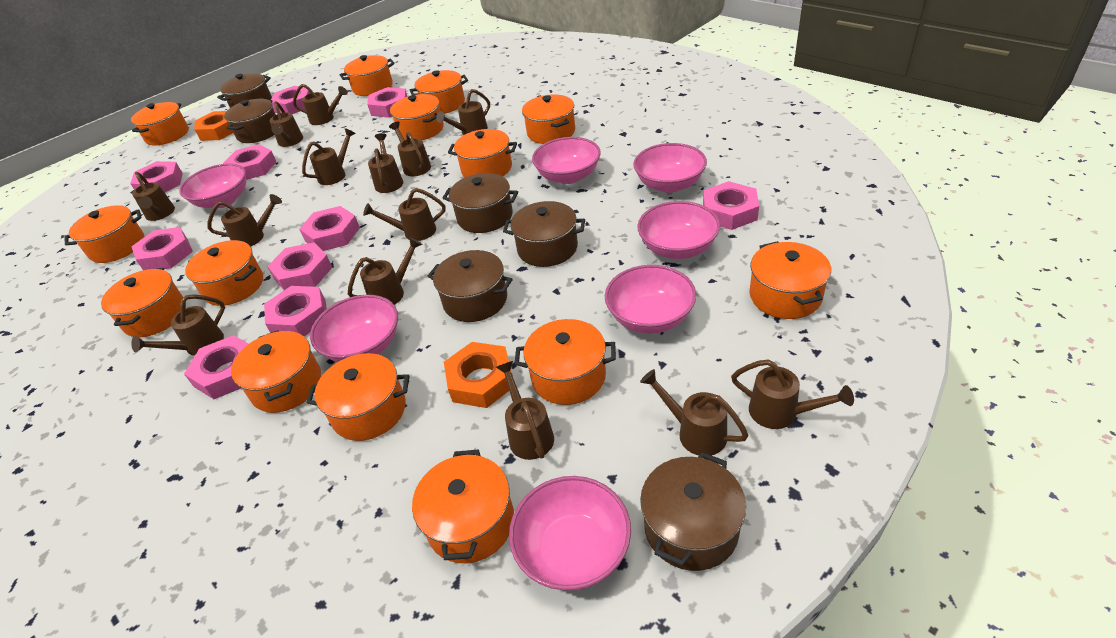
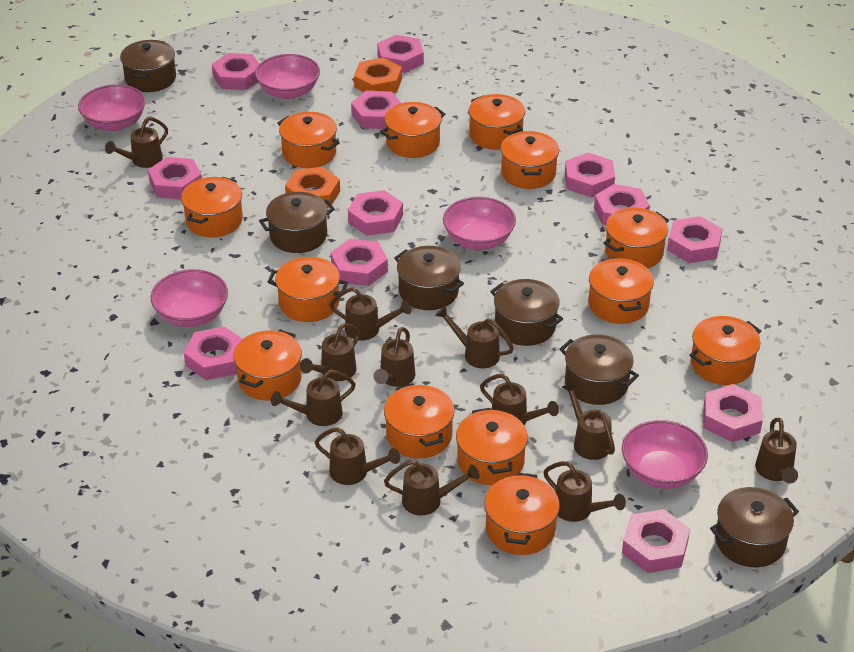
brown watering can: 14 -> 12
orange pot: 14 -> 13
pink bowl: 7 -> 5
pink nut: 10 -> 12

